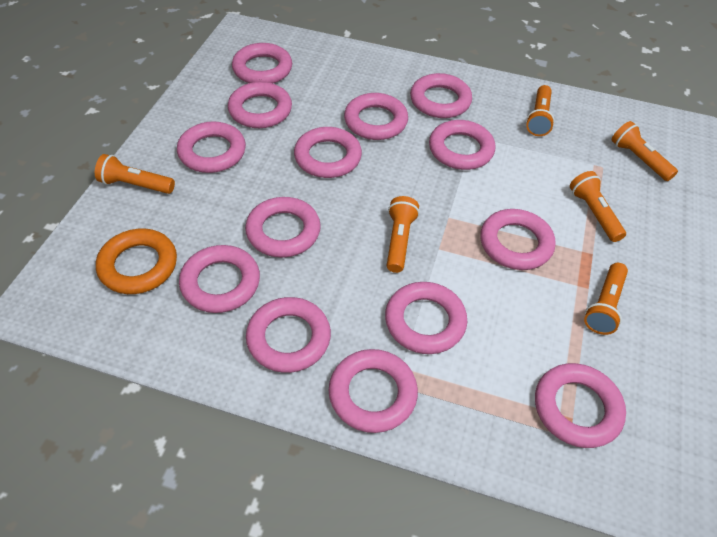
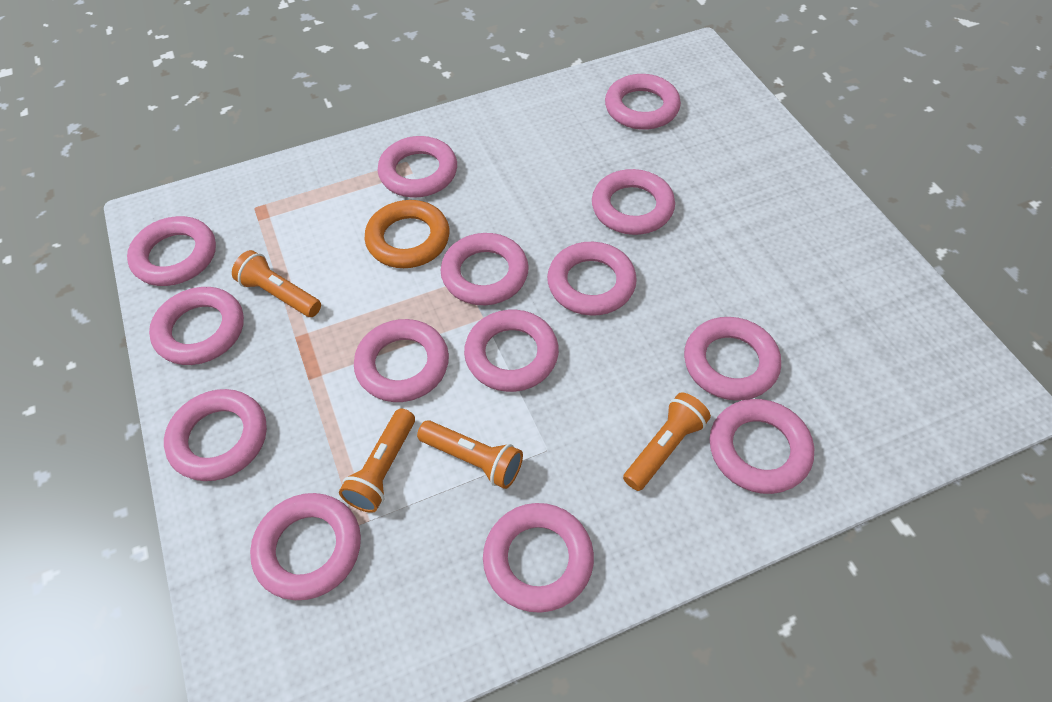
orange flashlight: 6 -> 4

